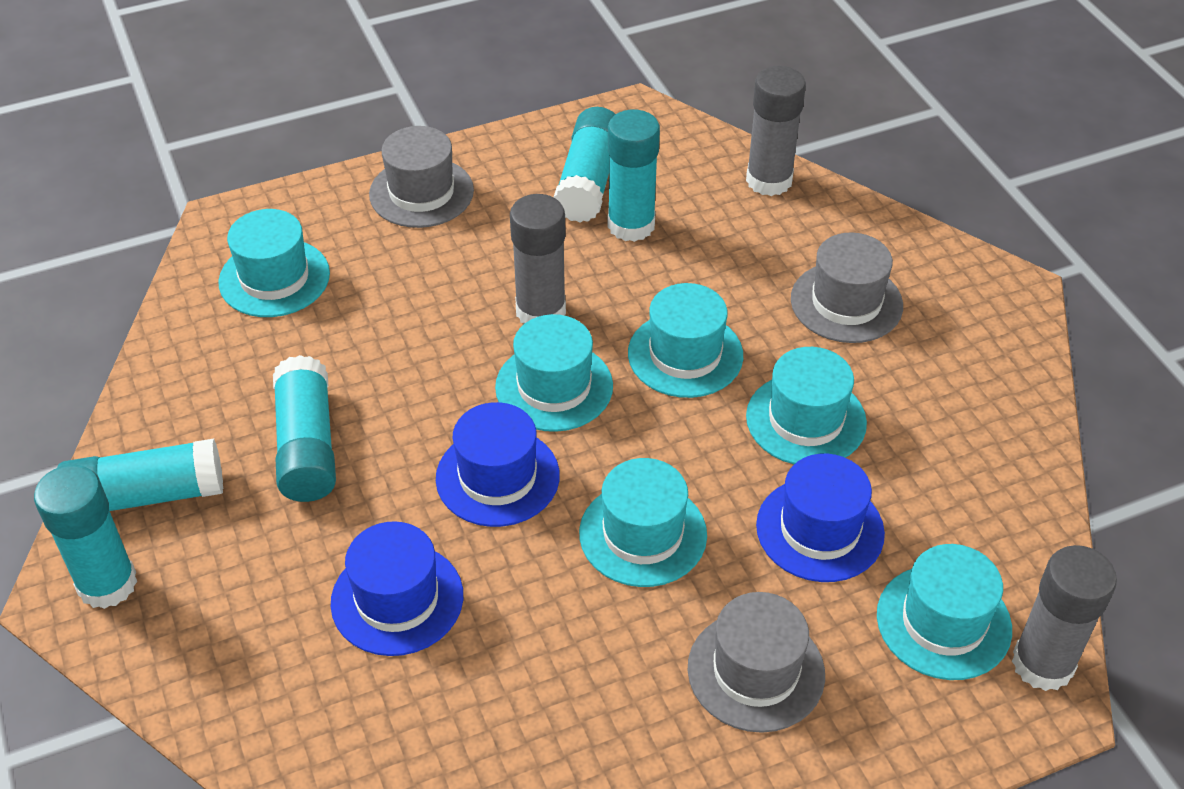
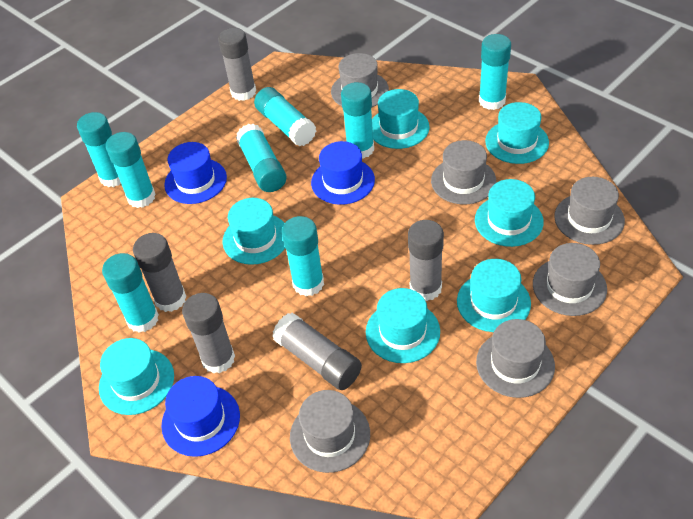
grey glue stick: 3 -> 5
grey hat: 3 -> 6
turquoise glue stick: 5 -> 8
turquoise hat: 6 -> 7

